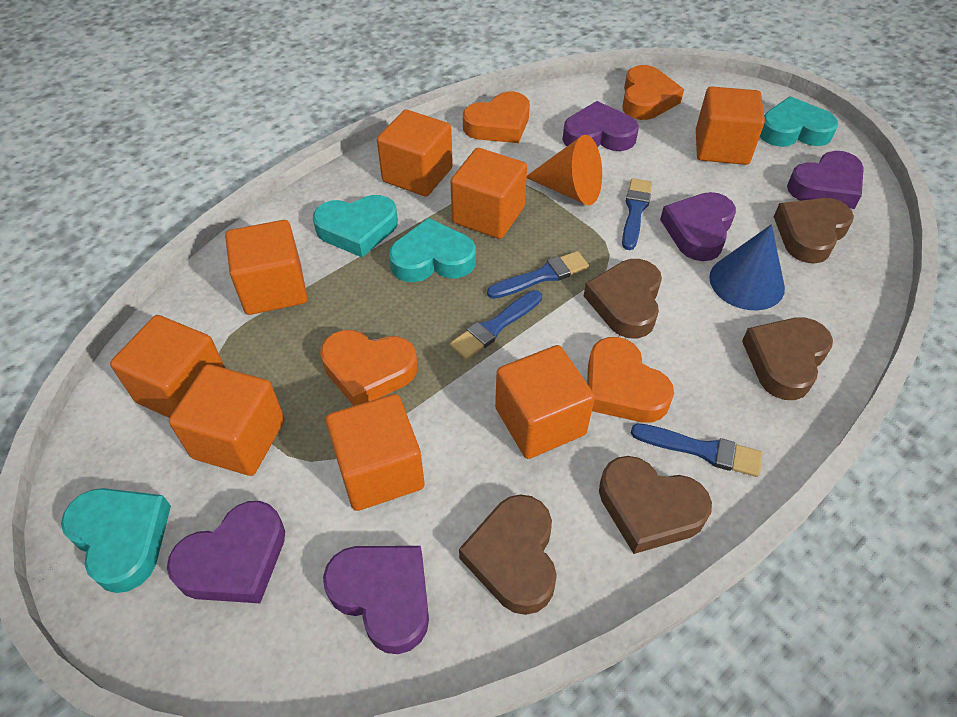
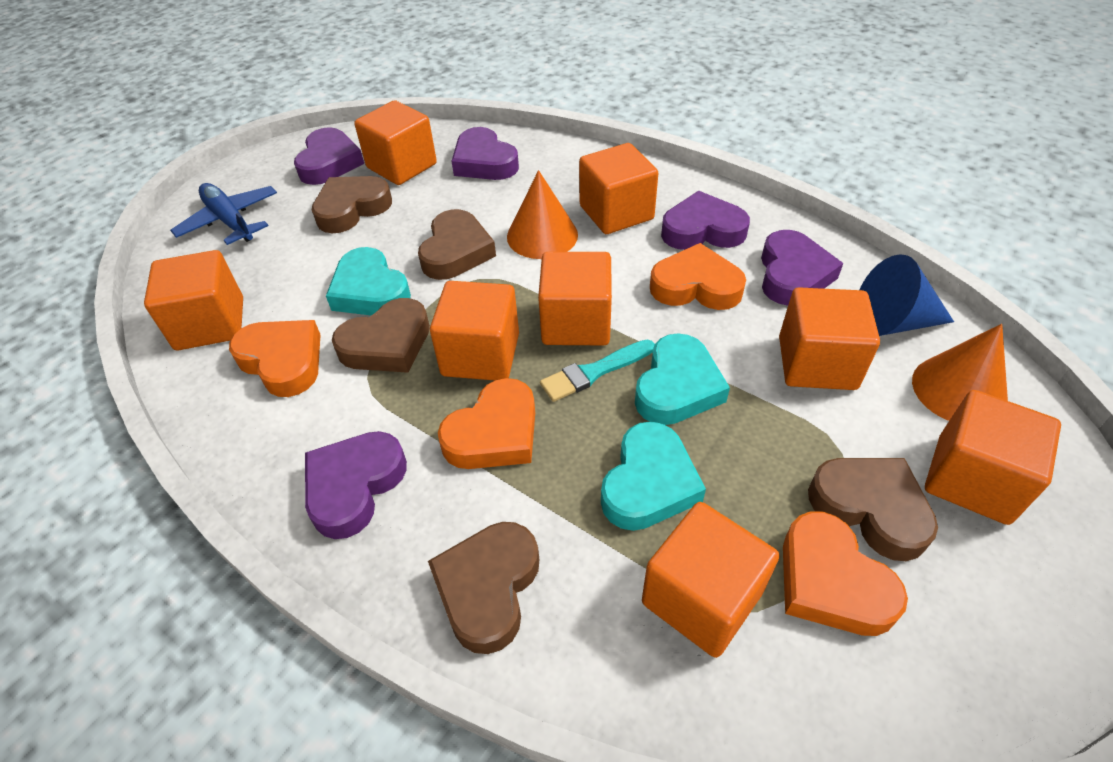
blue brush: 4 -> 0
blue plane: 0 -> 1
orange cone: 1 -> 2
turquoise brush: 0 -> 1
turquoise heart: 4 -> 3

